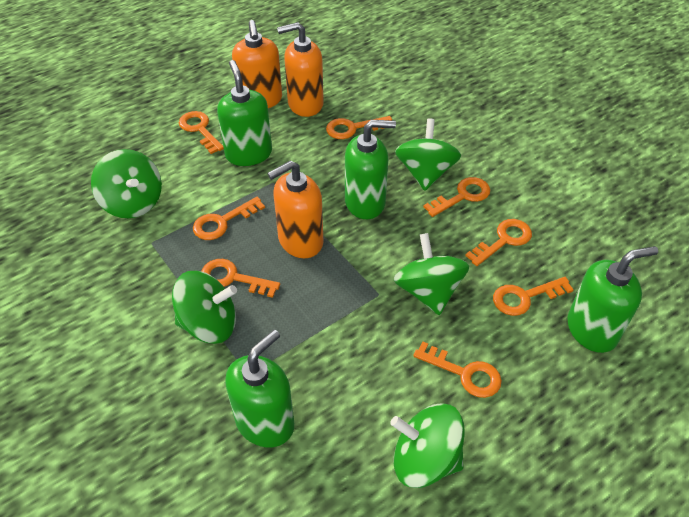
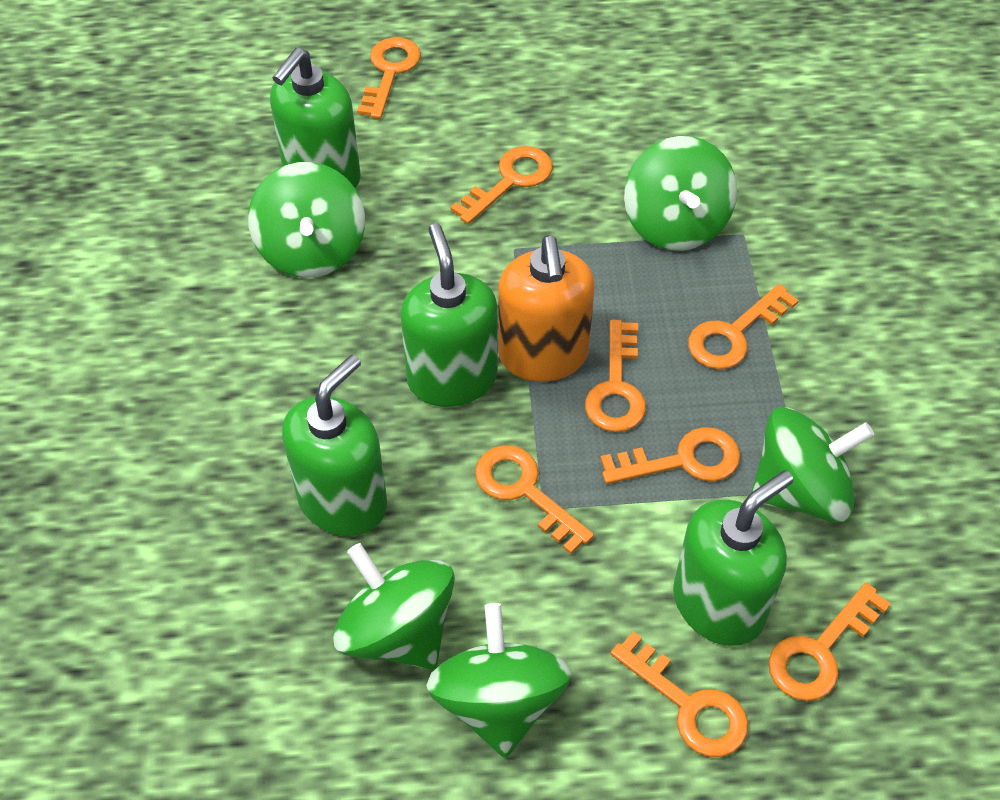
orange soap dispenser: 3 -> 1

